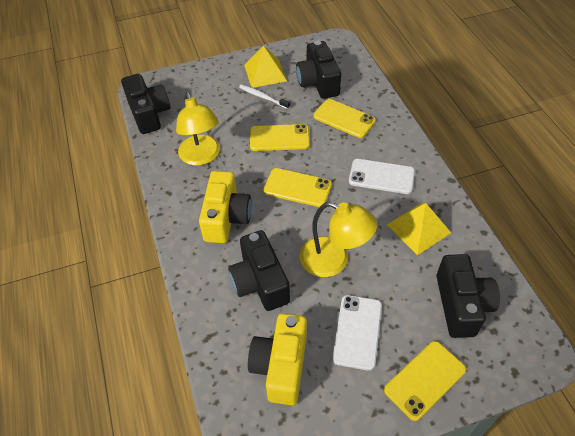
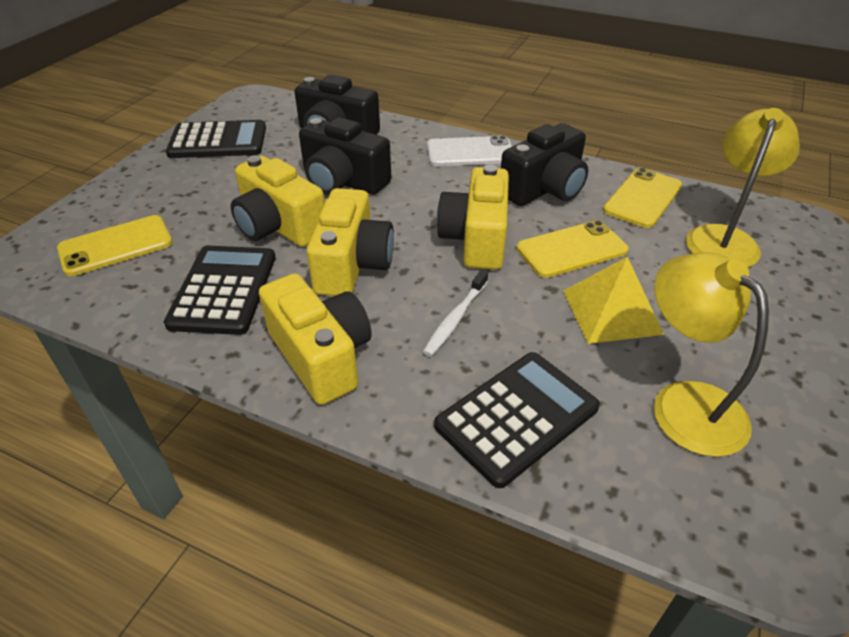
black calculator: 0 -> 3
black camera: 4 -> 3
white phone: 2 -> 1
yellow camera: 2 -> 4
yellow phone: 4 -> 3
yellow pyramid: 2 -> 1

